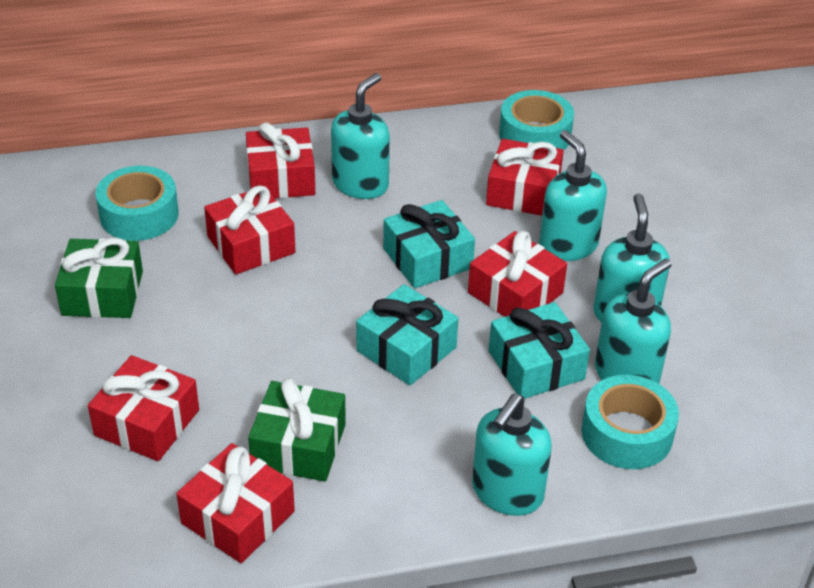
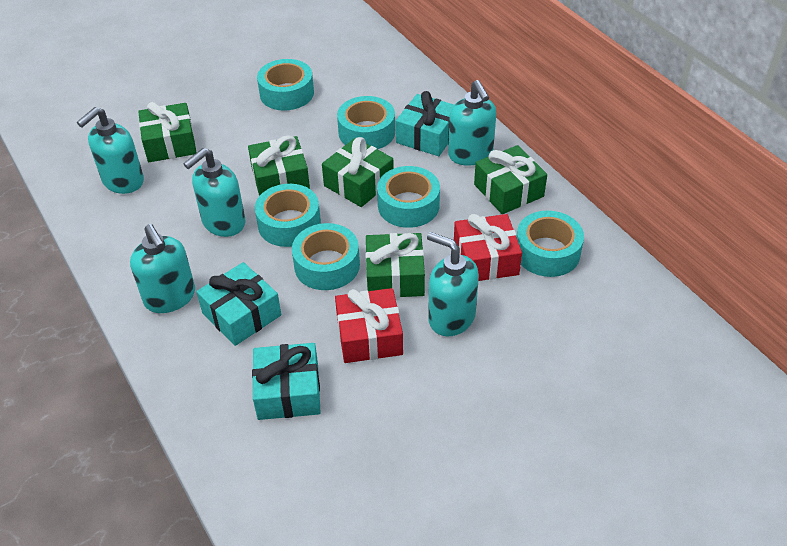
green gift: 2 -> 5
red gift: 6 -> 2
turquoise tape: 3 -> 6

